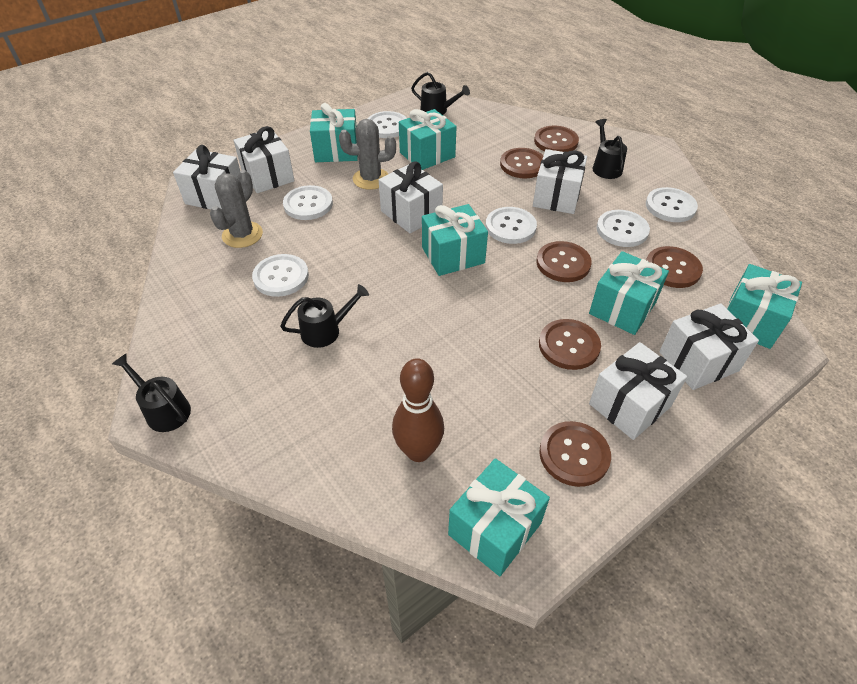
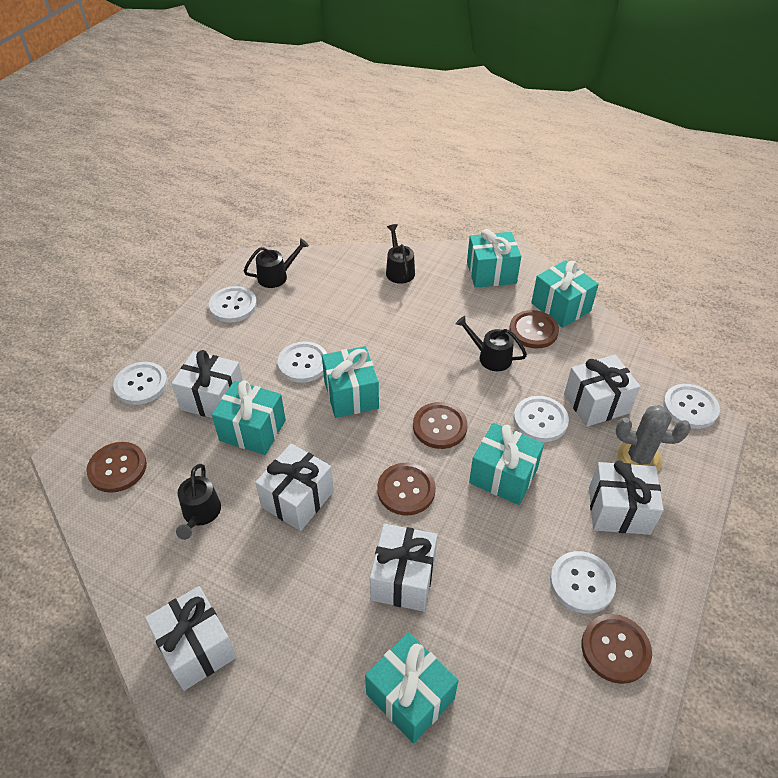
brown bowling pin: 1 -> 0
brown button: 6 -> 5
grey cactus: 2 -> 1

